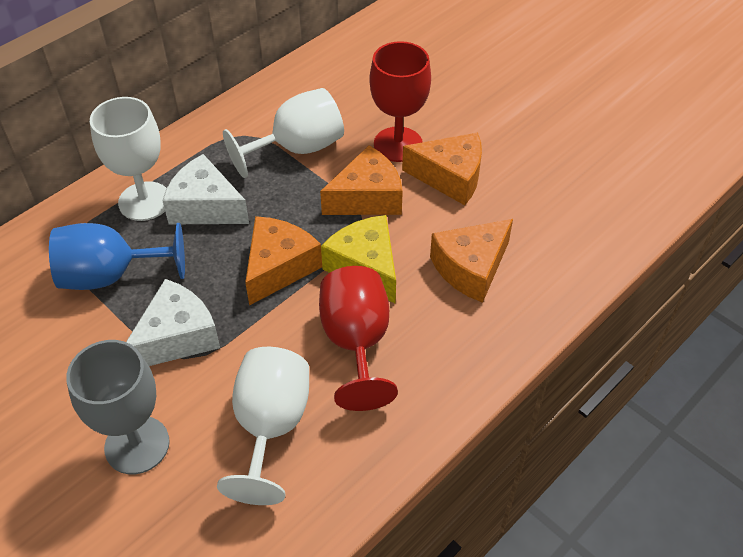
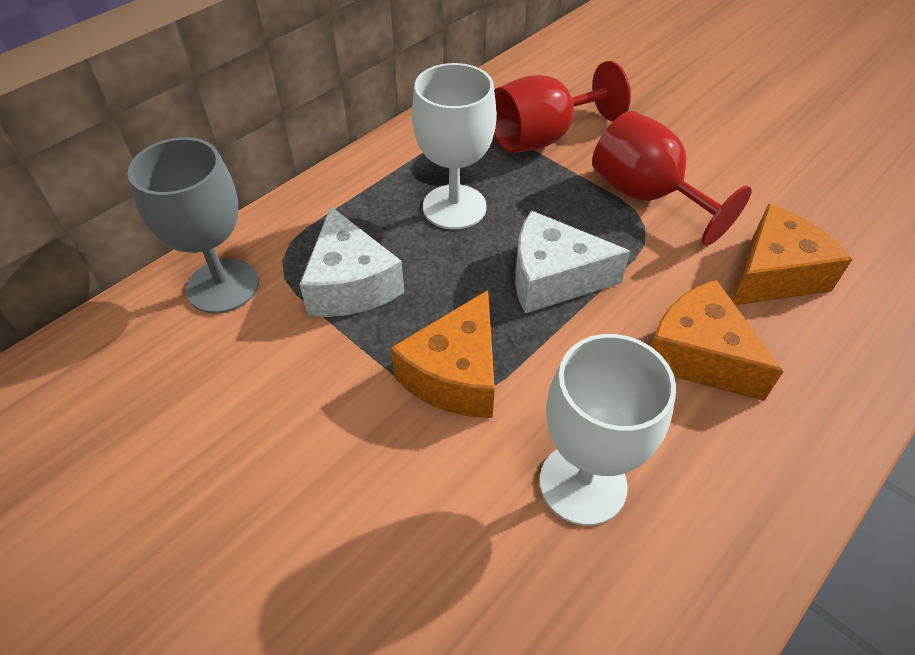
blue goblet: 1 -> 0
orange cheese: 4 -> 3
white goblet: 3 -> 2
yellow cheese: 1 -> 0

